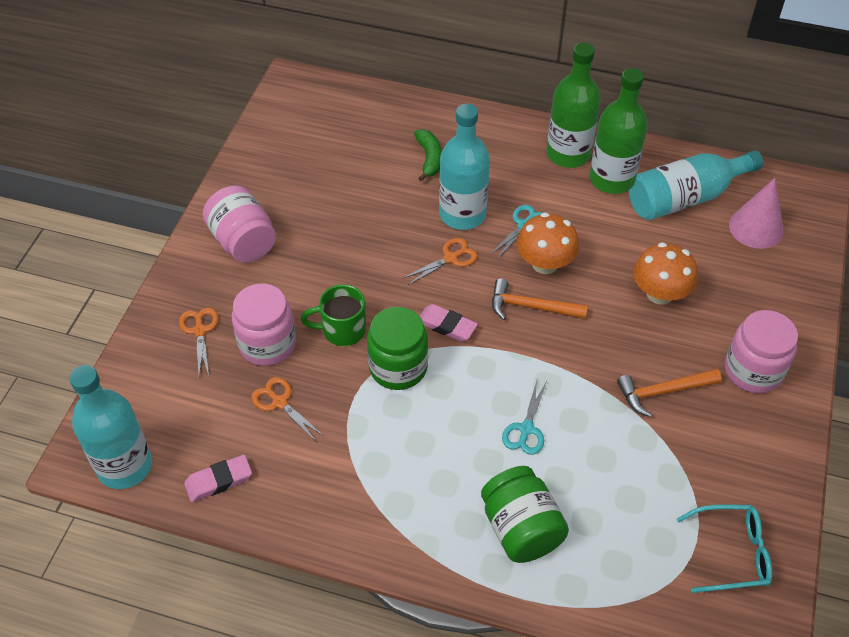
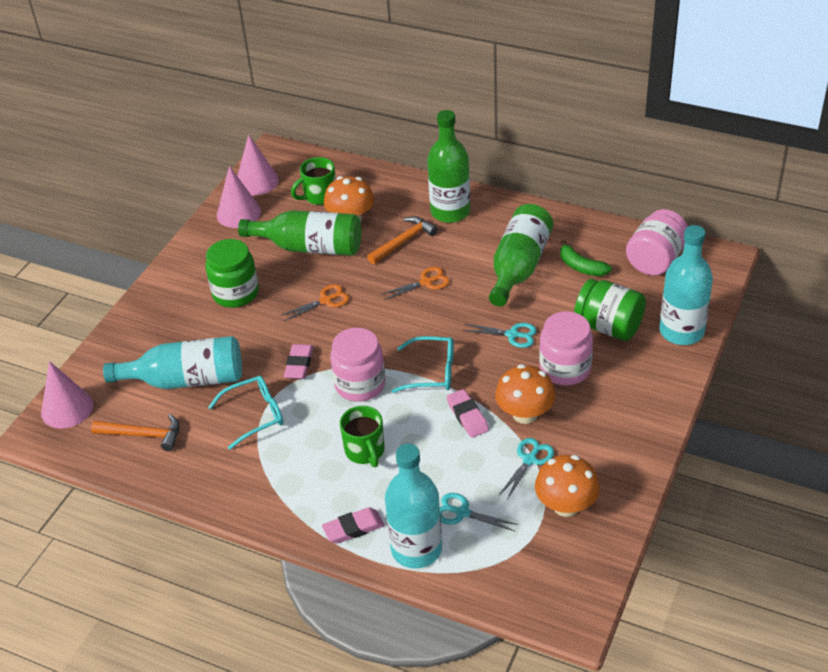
green bottle: 2 -> 3
green mug: 1 -> 2
orange mushroom: 2 -> 3
orange scissors: 3 -> 2
pink cone: 1 -> 3
pink eraser: 2 -> 3
turquoise glasses: 1 -> 2
turquoise scissors: 2 -> 3

